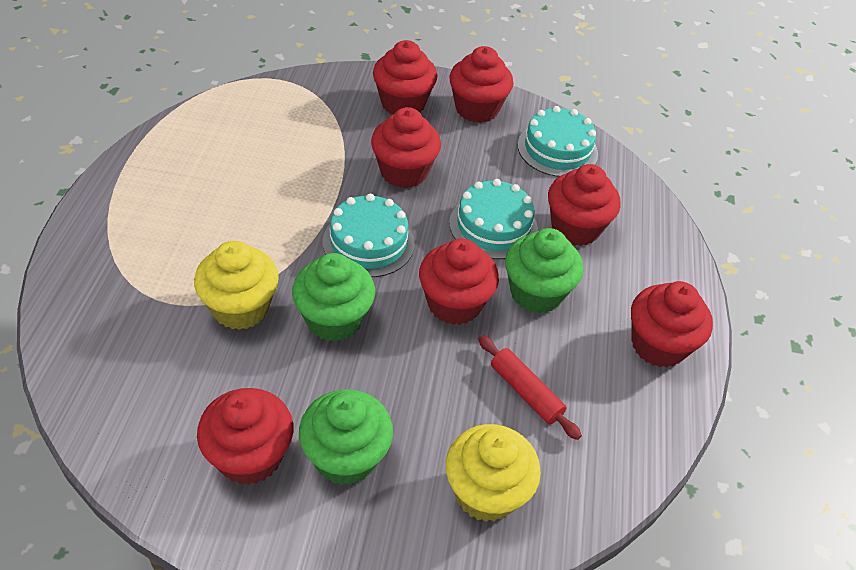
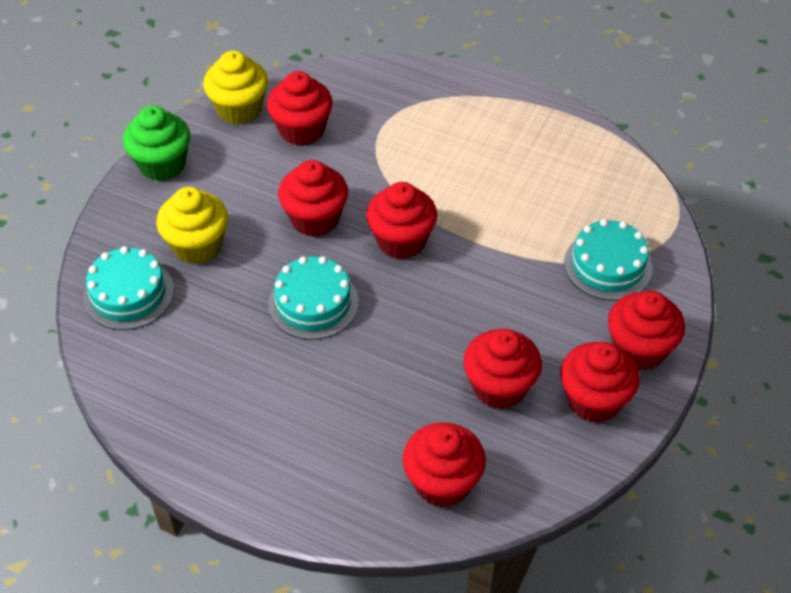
green cupcake: 3 -> 1
red rolling pin: 1 -> 0

